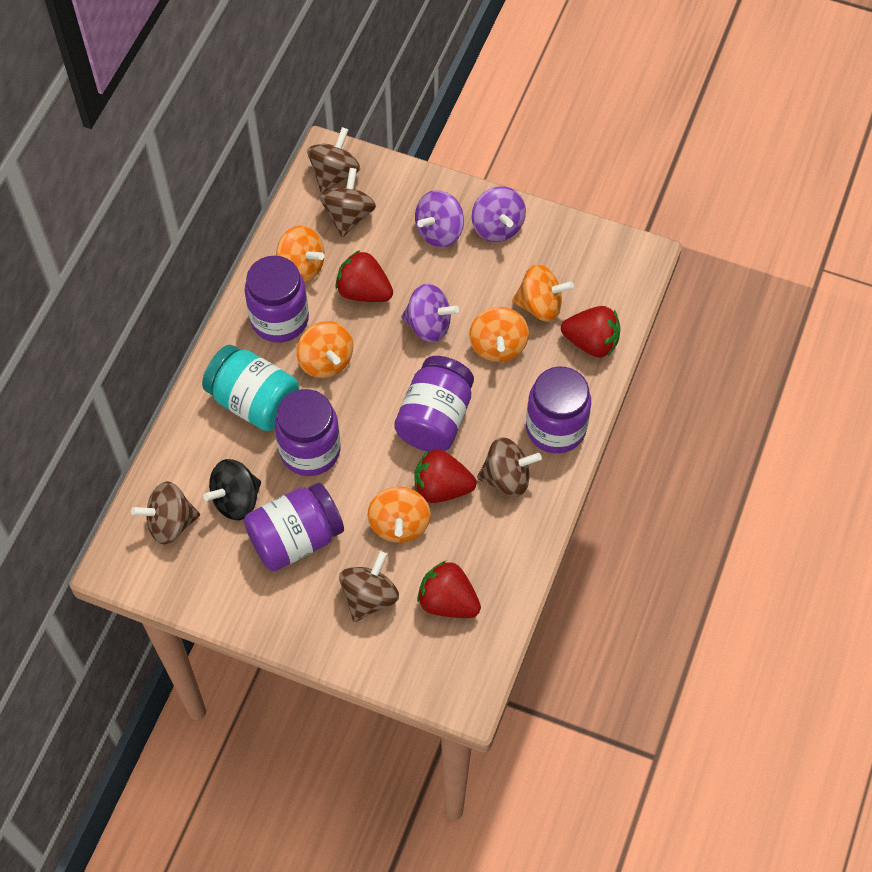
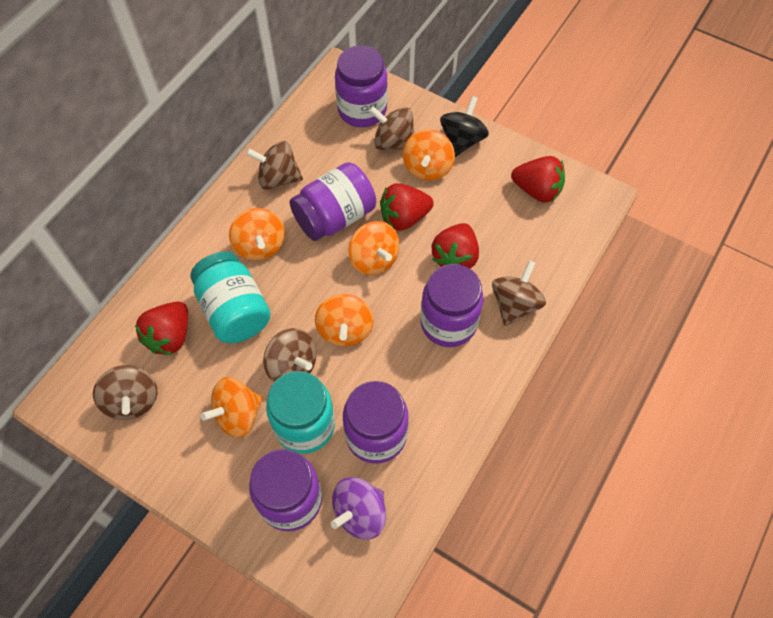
purple spinning top: 3 -> 1
turquoise jar: 1 -> 2

